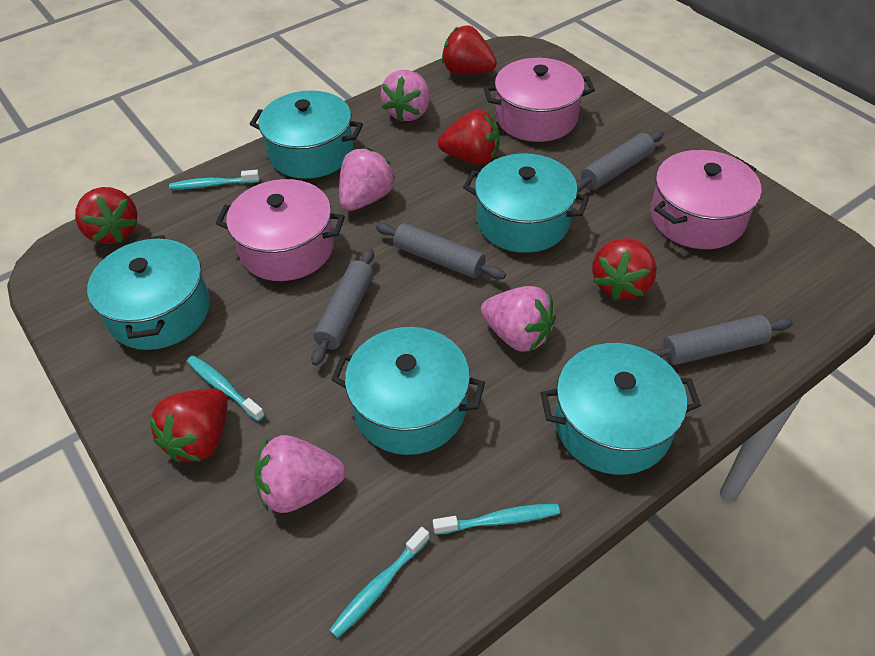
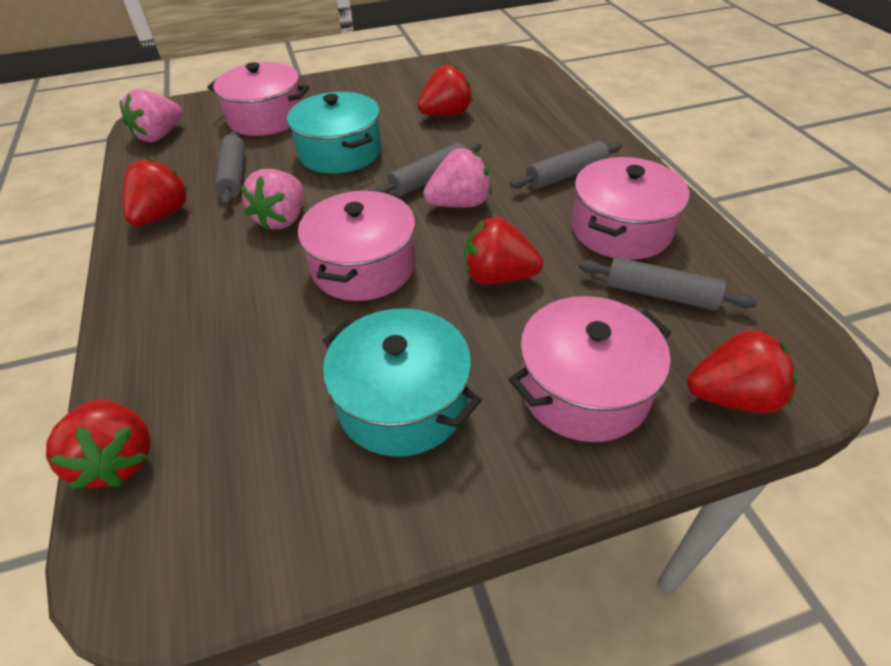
pink pot: 3 -> 4
pink strawberry: 4 -> 3
turquoise pot: 5 -> 2
turquoise toothbrush: 4 -> 0

